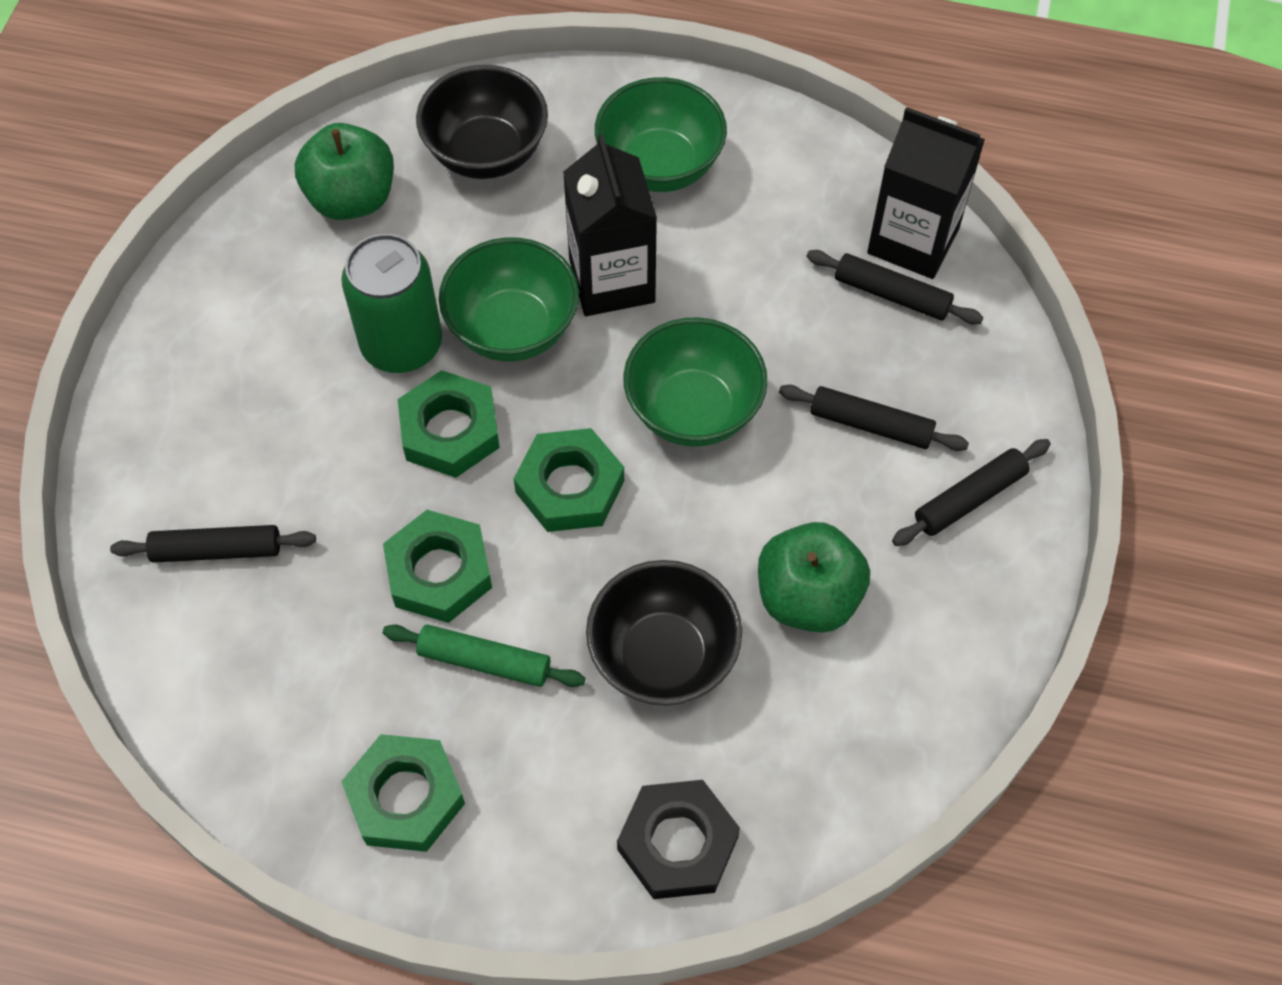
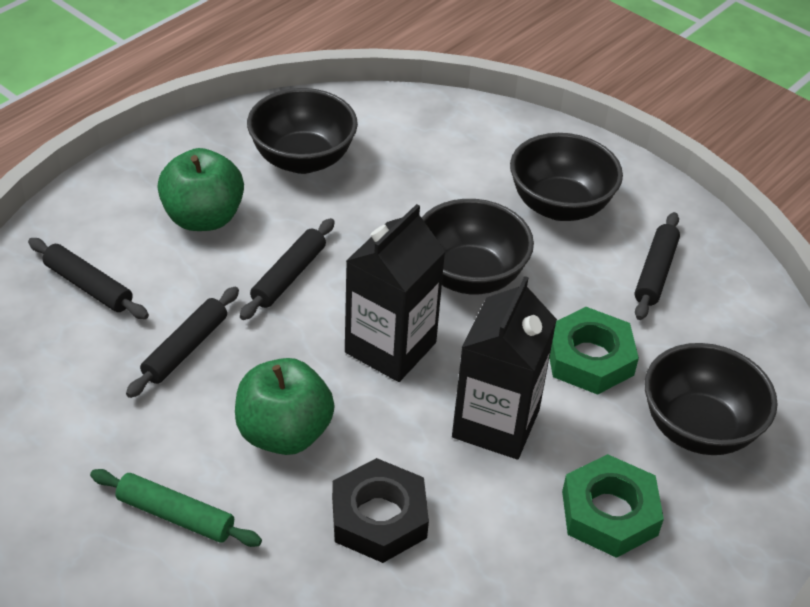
black bowl: 2 -> 4
green bowl: 3 -> 0
green can: 1 -> 0
green nut: 4 -> 2

